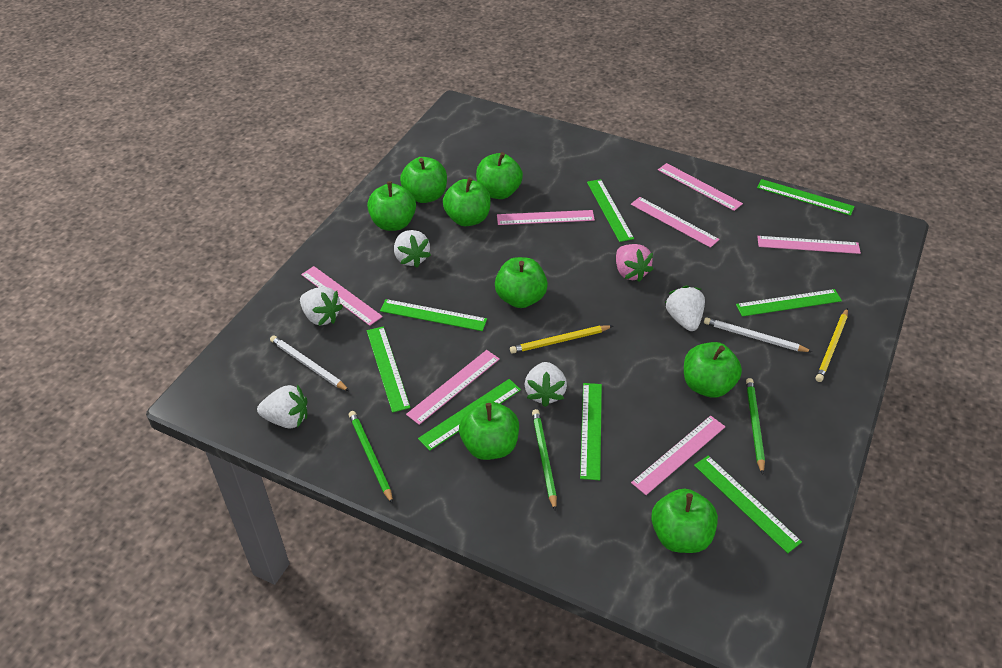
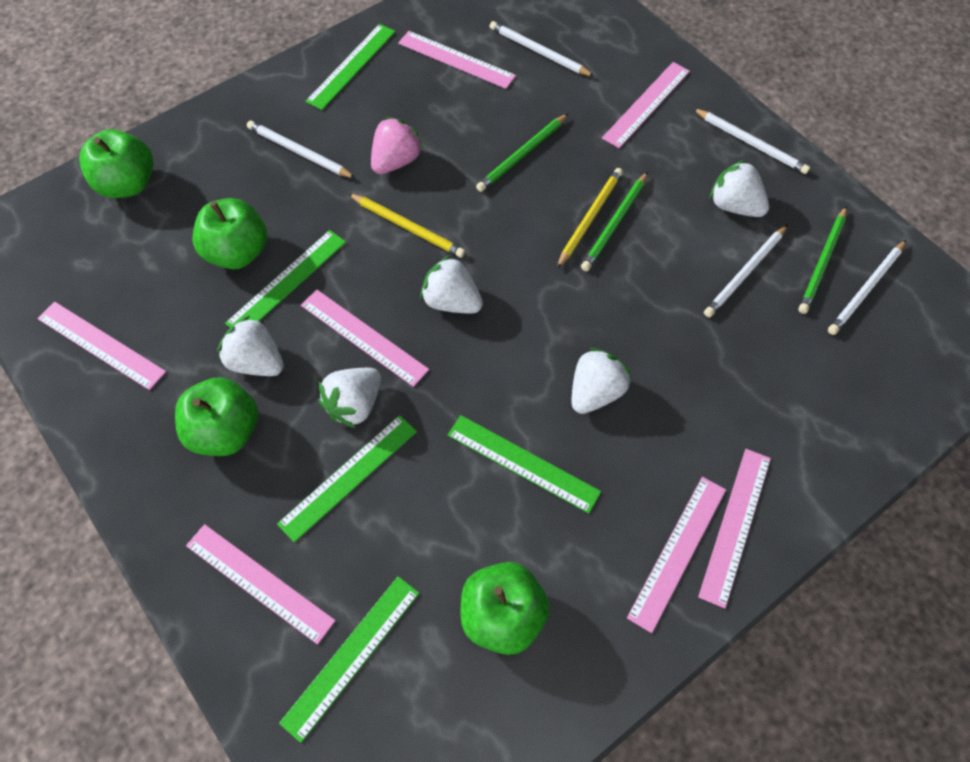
green apple: 8 -> 4
green ruler: 8 -> 5
white pencil: 2 -> 5

